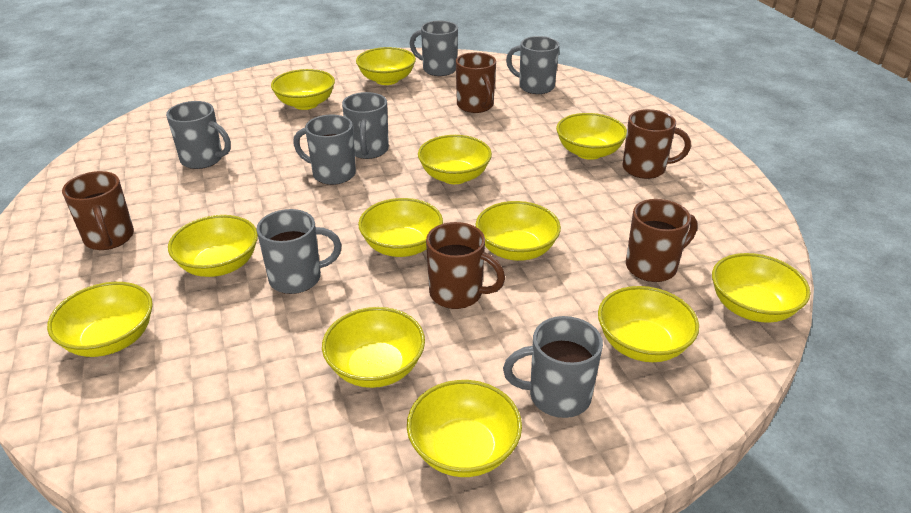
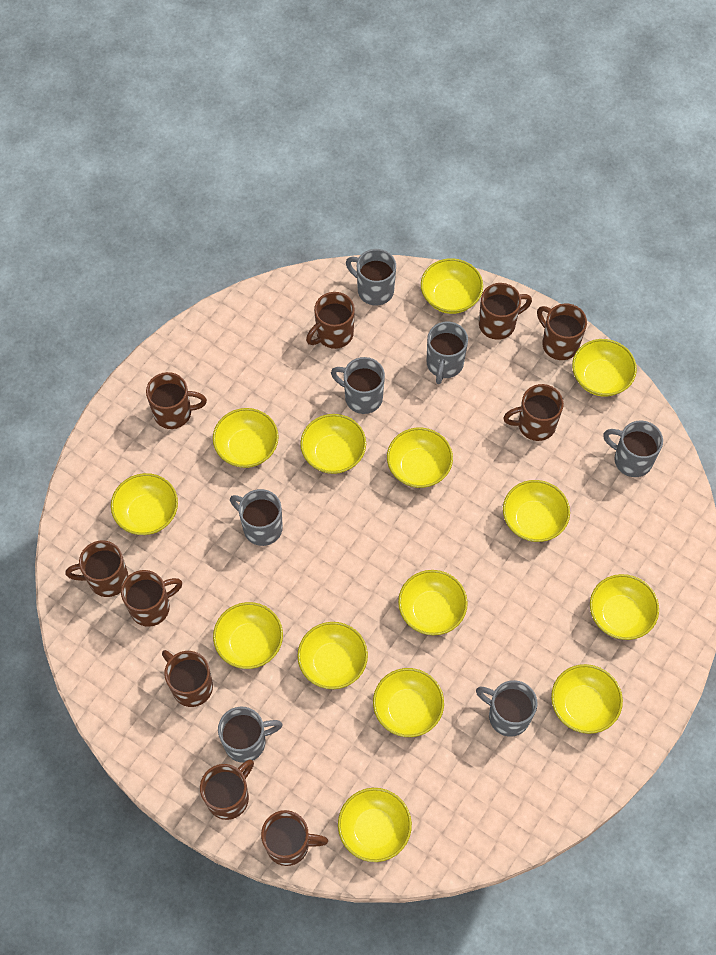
brown mug: 5 -> 10
yellow bowl: 12 -> 14

